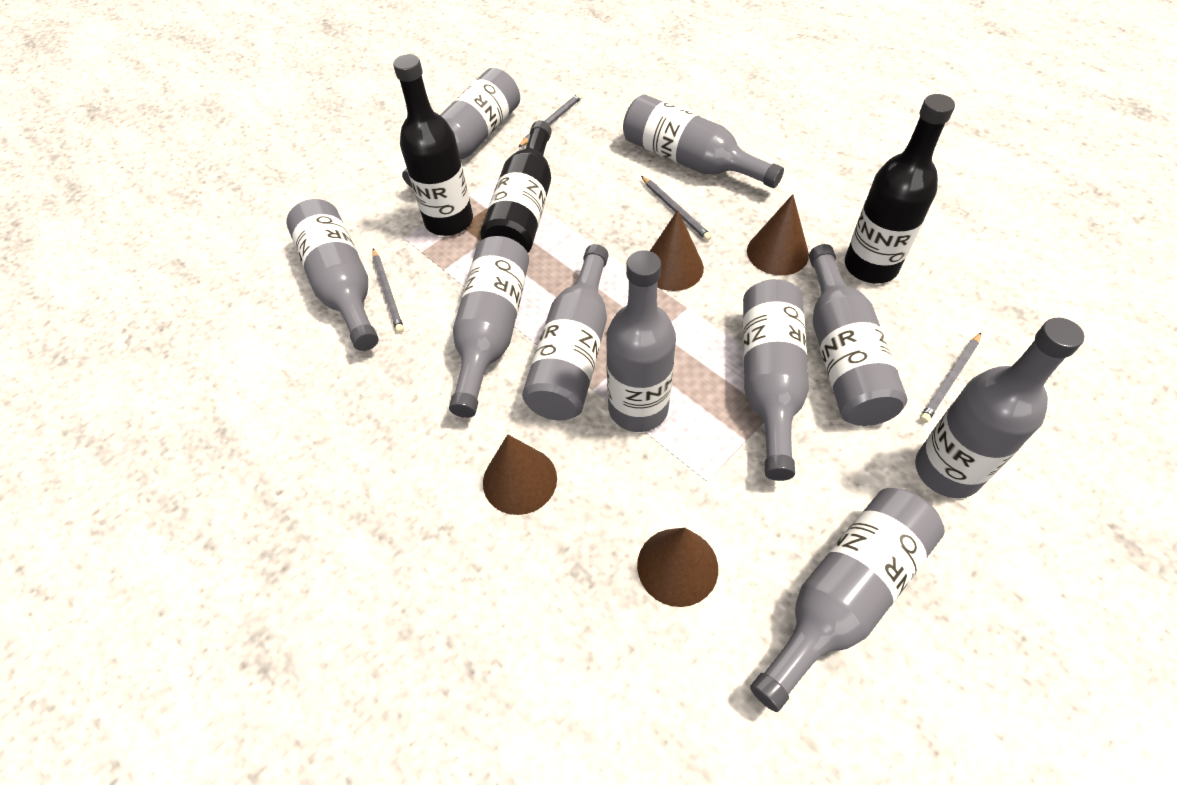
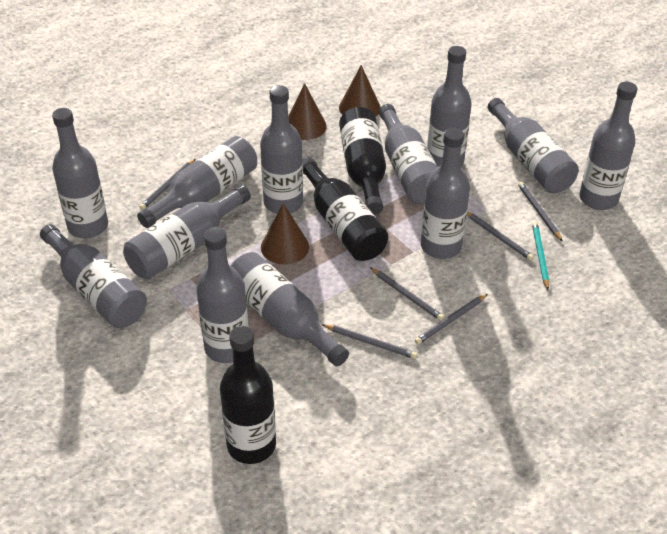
brown cone: 4 -> 3
grey bottle: 10 -> 12
grey pencil: 4 -> 6
turquoise pencil: 0 -> 1

